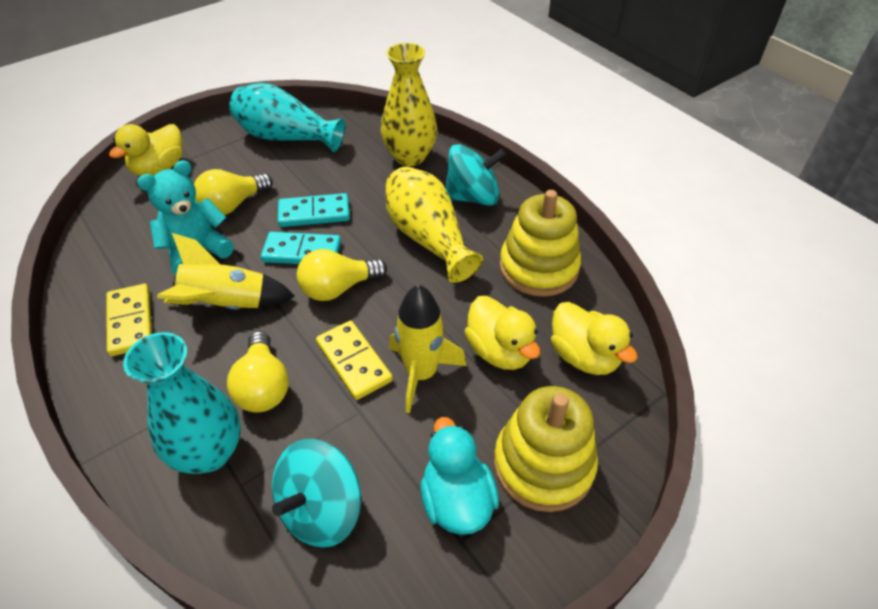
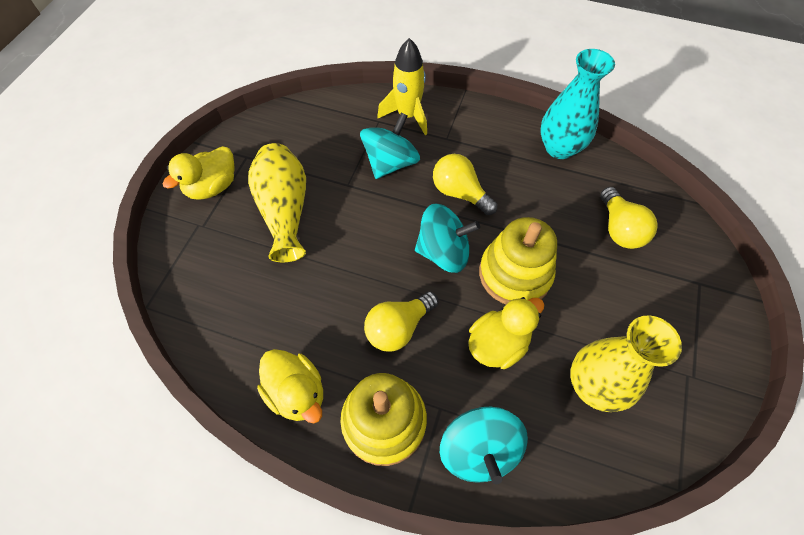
turquoise domino: 2 -> 0
turquoise duck: 1 -> 0
turquoise spinning top: 2 -> 3
turquoise teddy bear: 1 -> 0
turquoise vase: 2 -> 1
yellow domino: 2 -> 0
yellow rocket: 2 -> 1

